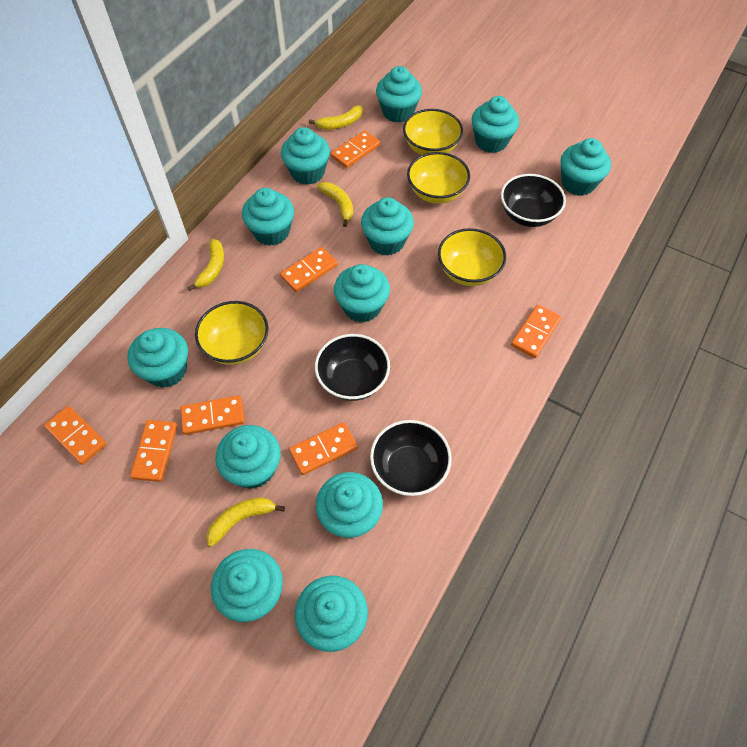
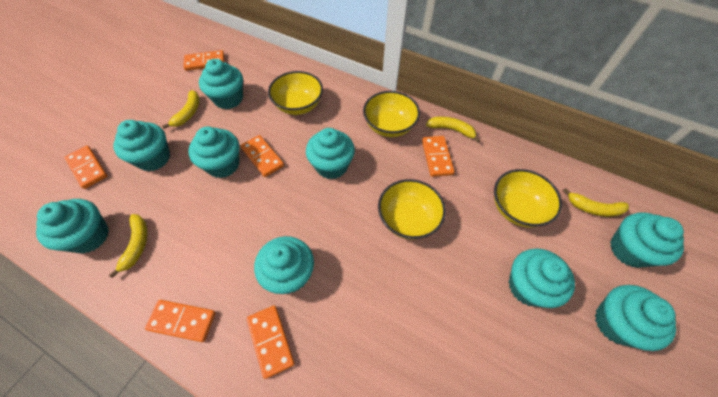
black bowl: 3 -> 0
orange domino: 7 -> 6
turquoise cupcake: 12 -> 9

